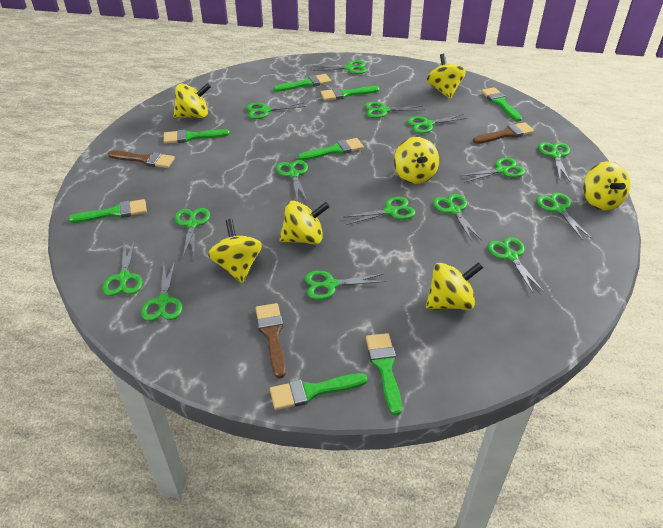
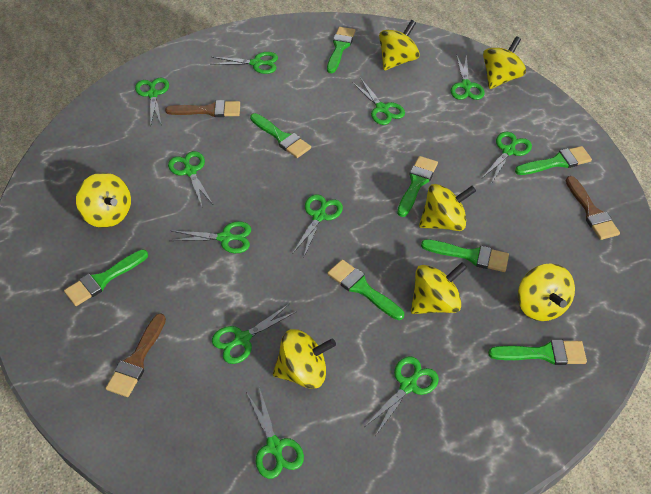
green scissors: 15 -> 11

